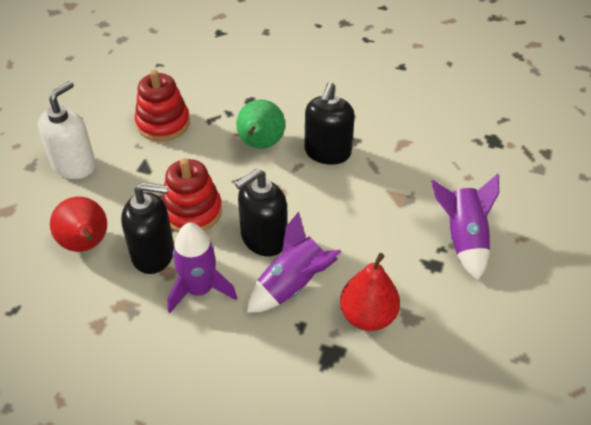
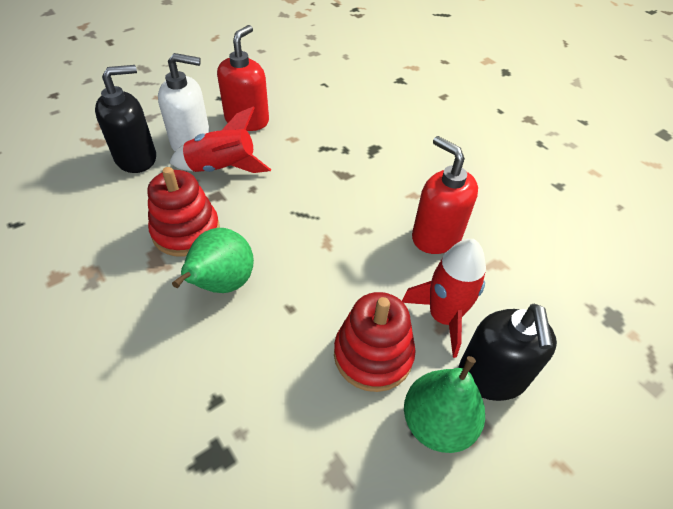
black soap dispenser: 3 -> 2
green pear: 1 -> 2
purple rocket: 3 -> 0
red pear: 2 -> 0
red rocket: 0 -> 2
red soap dispenser: 0 -> 2

